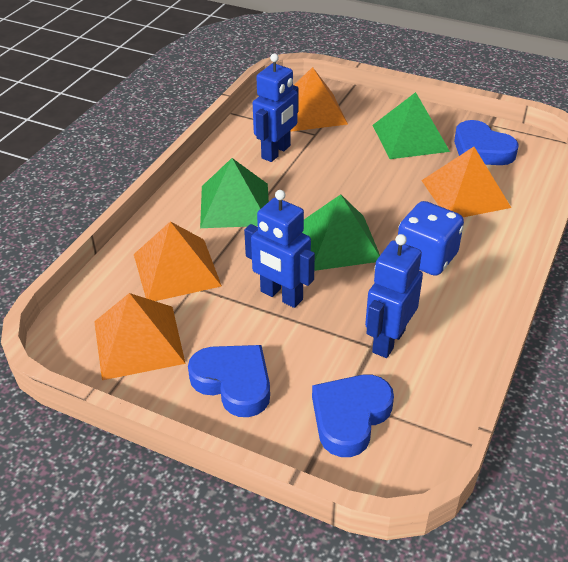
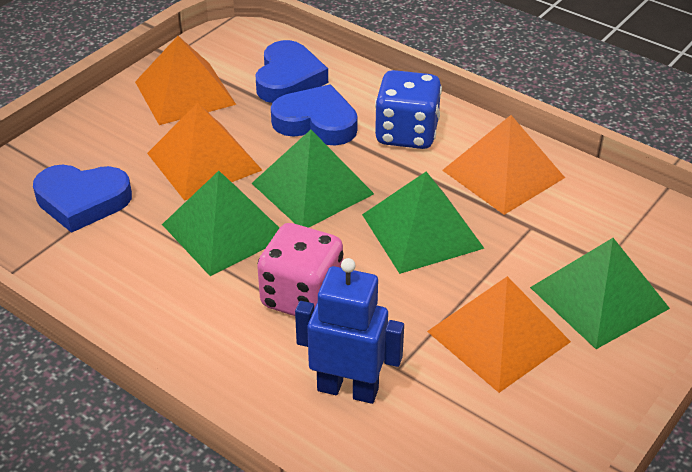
blue robot: 3 -> 1
green pyramid: 3 -> 4
pink dice: 0 -> 1

